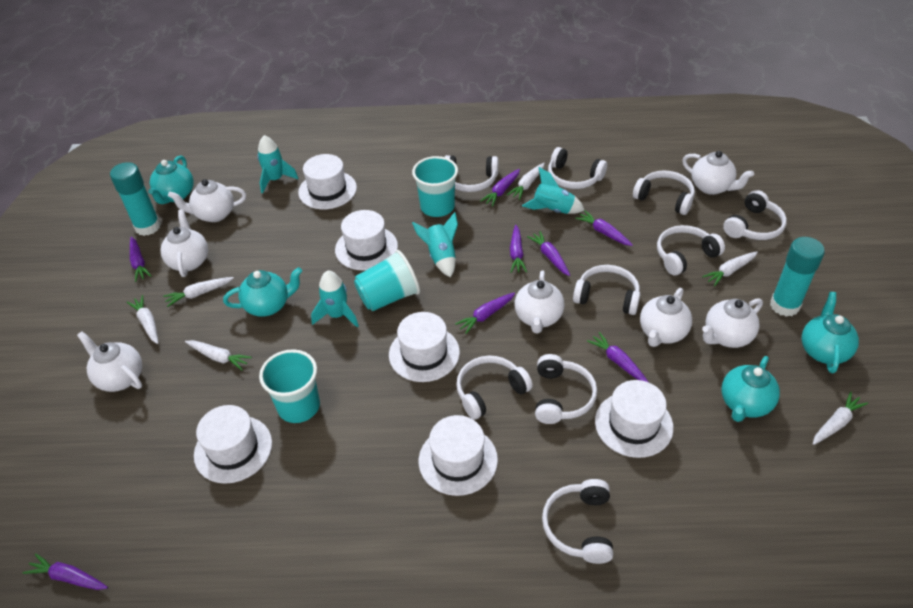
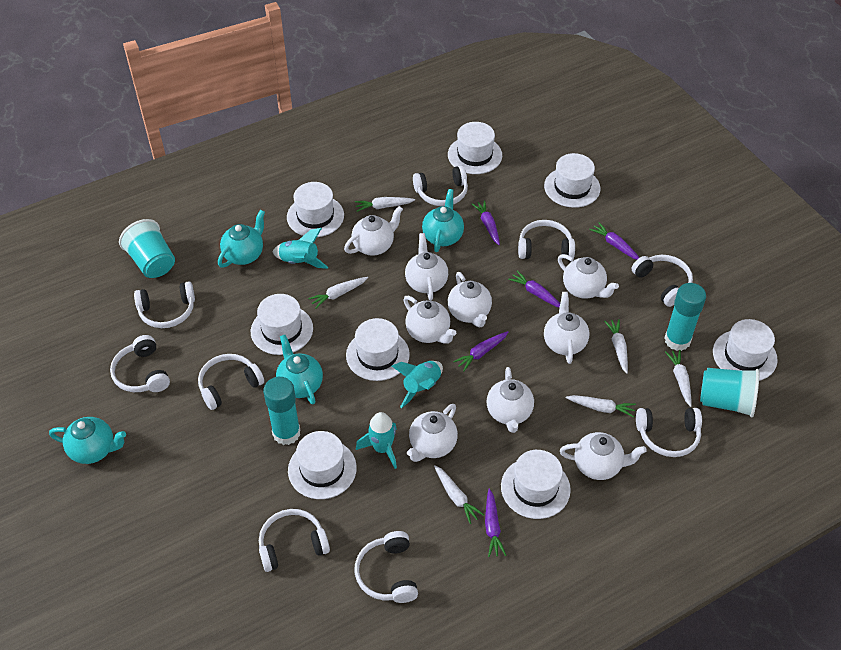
purple carrot: 8 -> 5
turquoise cup: 3 -> 2
turquoise rocket: 4 -> 3
white hat: 6 -> 8
white teapot: 7 -> 9

